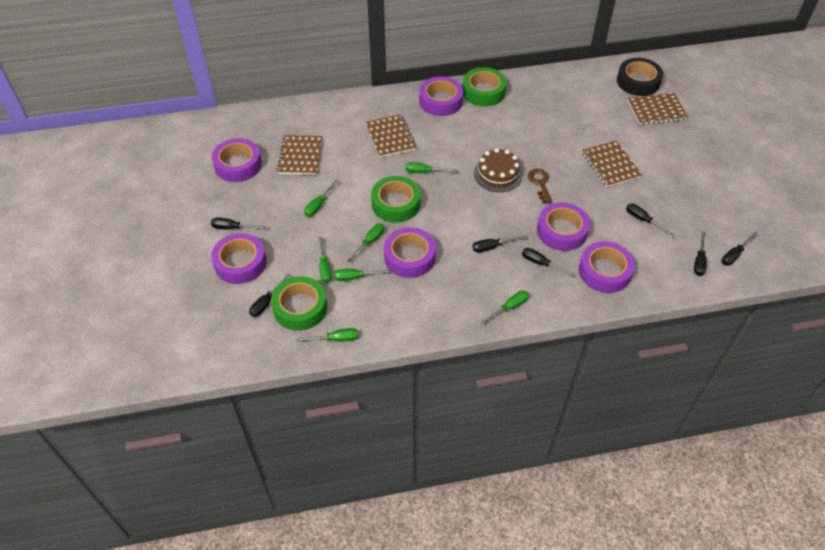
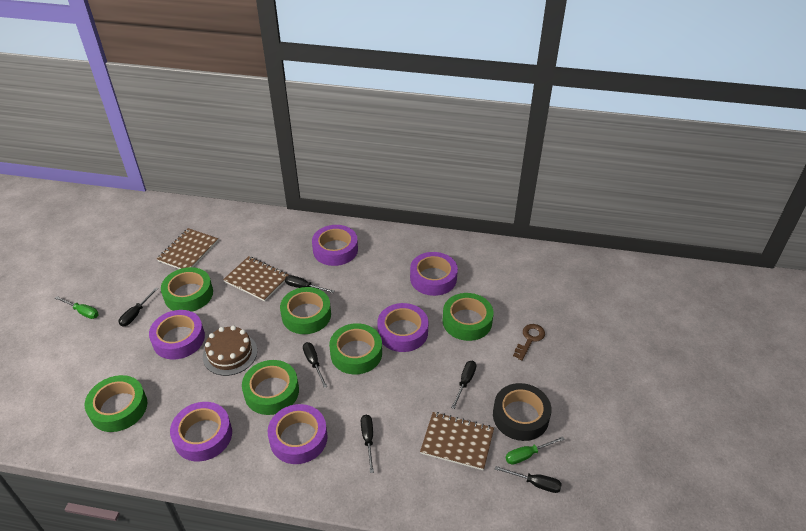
black screwdriver: 7 -> 6
brown notebook: 4 -> 3
green screwdriver: 7 -> 2
green tape: 3 -> 6

